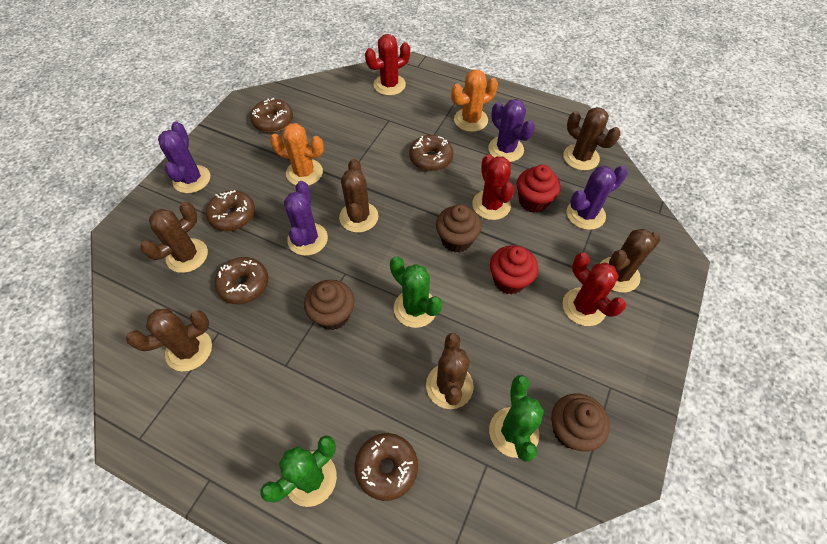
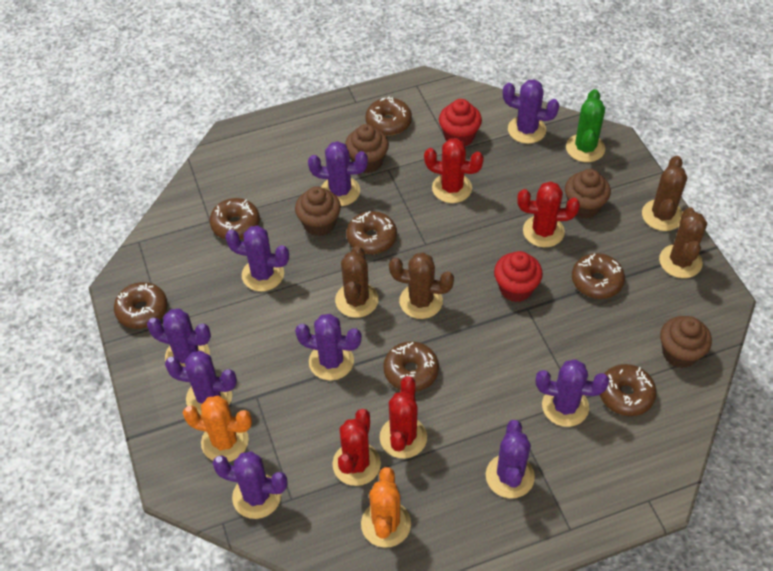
brown cactus: 6 -> 4
brown cupcake: 3 -> 4
brown donut: 5 -> 7
green cactus: 3 -> 1
purple cactus: 4 -> 9
red cactus: 3 -> 4

